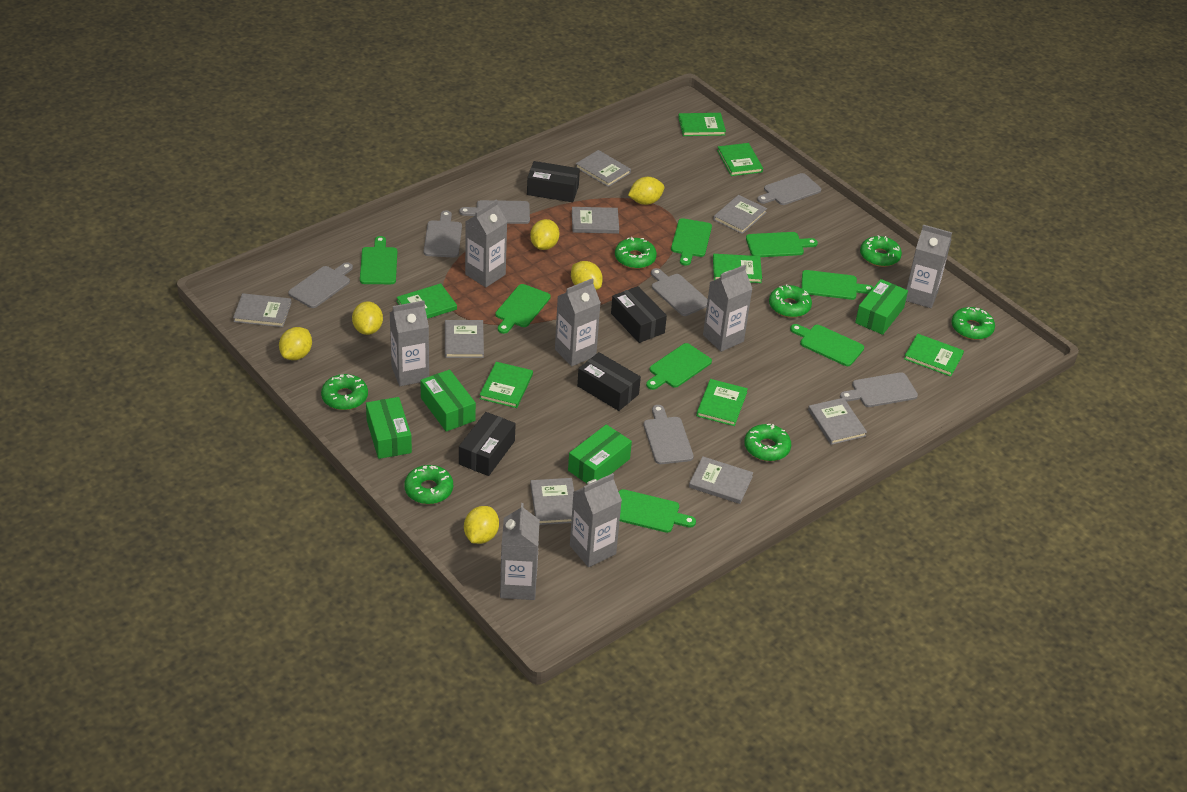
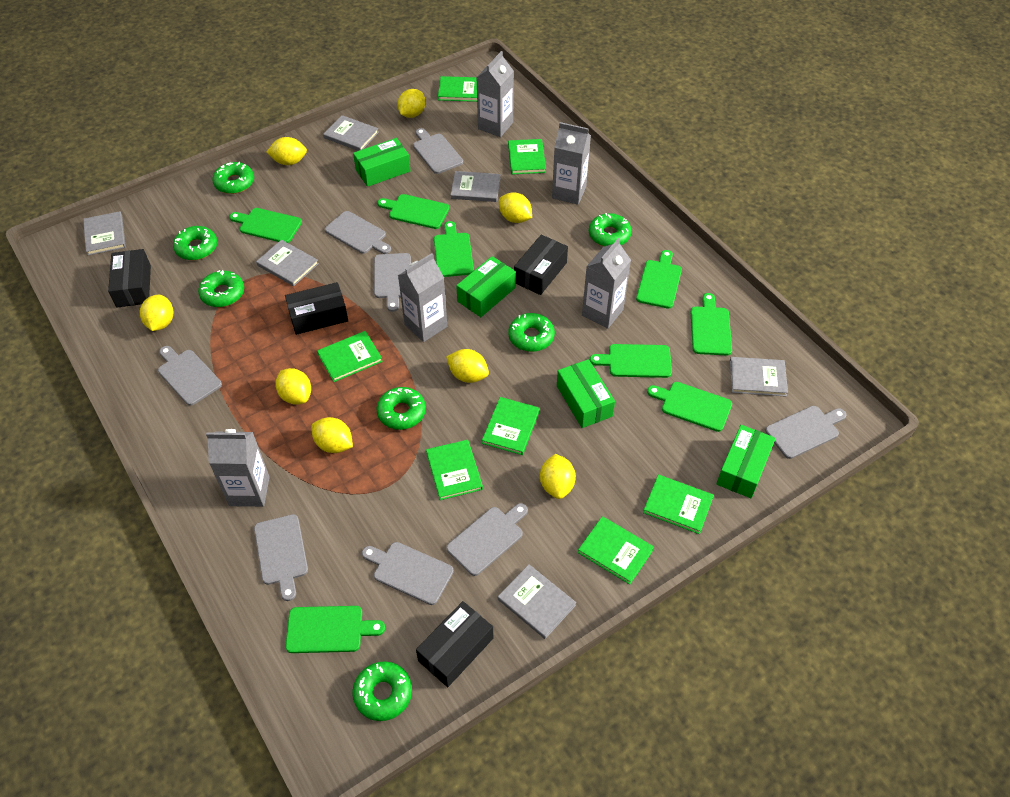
grey book: 8 -> 6
grey carton: 7 -> 5
grey cutting board: 7 -> 8
yellow lemon: 6 -> 8

